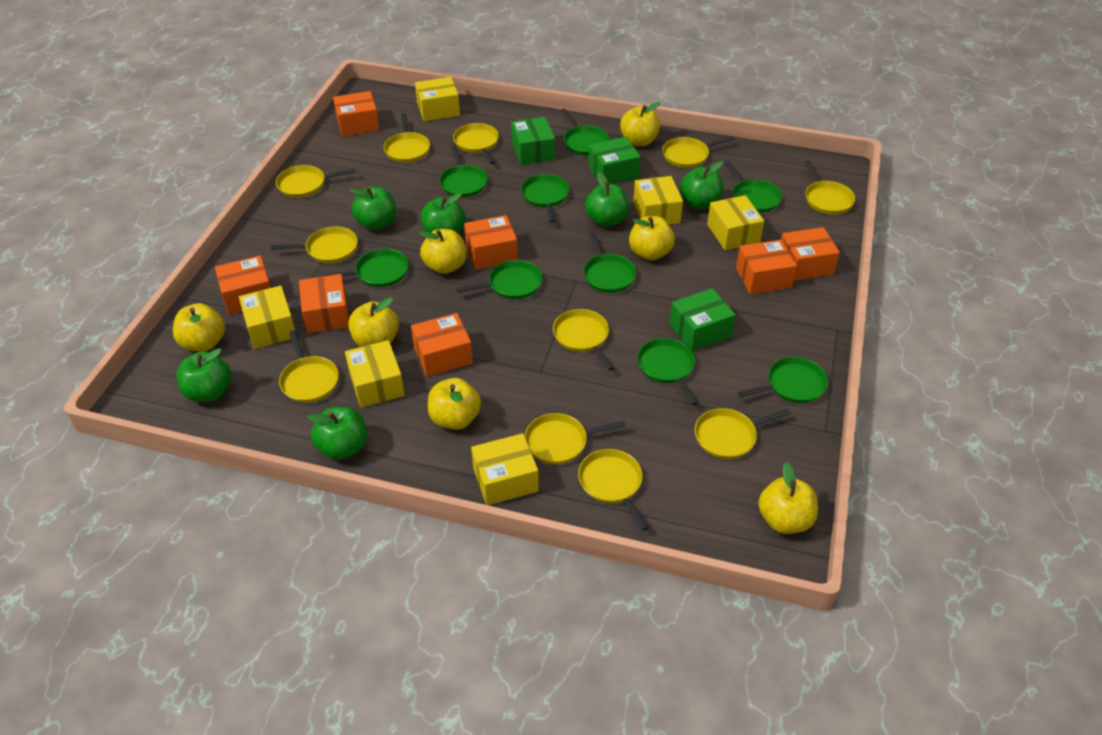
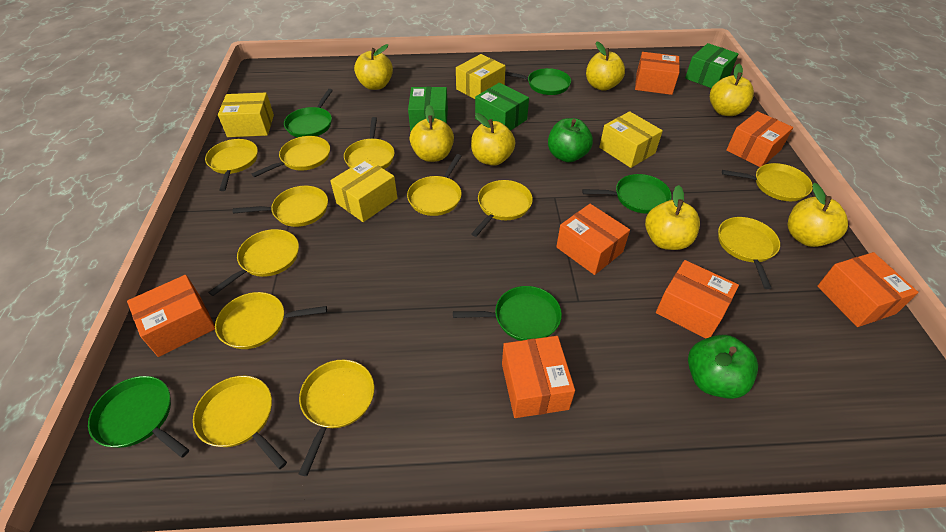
green apple: 6 -> 2
green pan: 9 -> 5
yellow box: 6 -> 4
yellow pan: 11 -> 12

